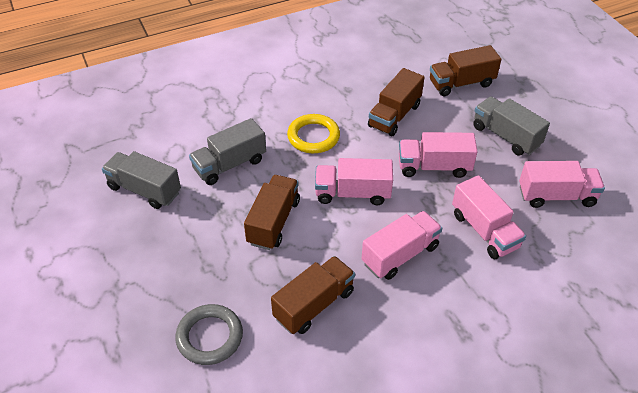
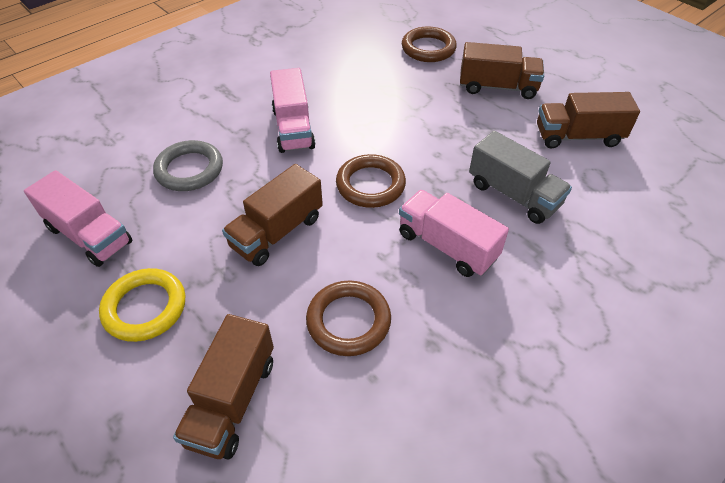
brown ring: 0 -> 3
grey truck: 3 -> 1
pink truck: 5 -> 3

